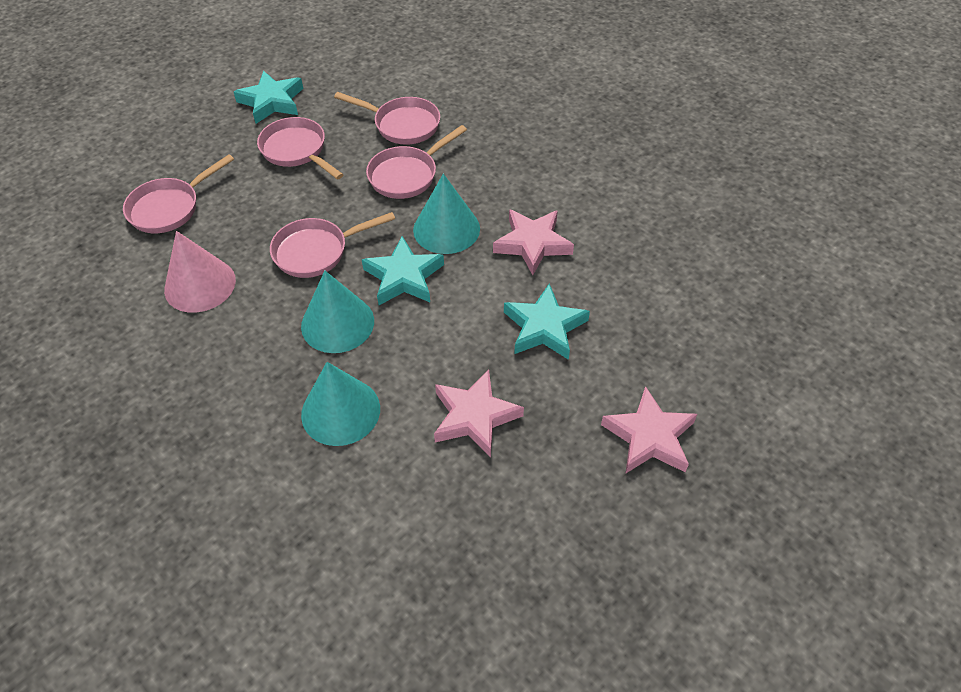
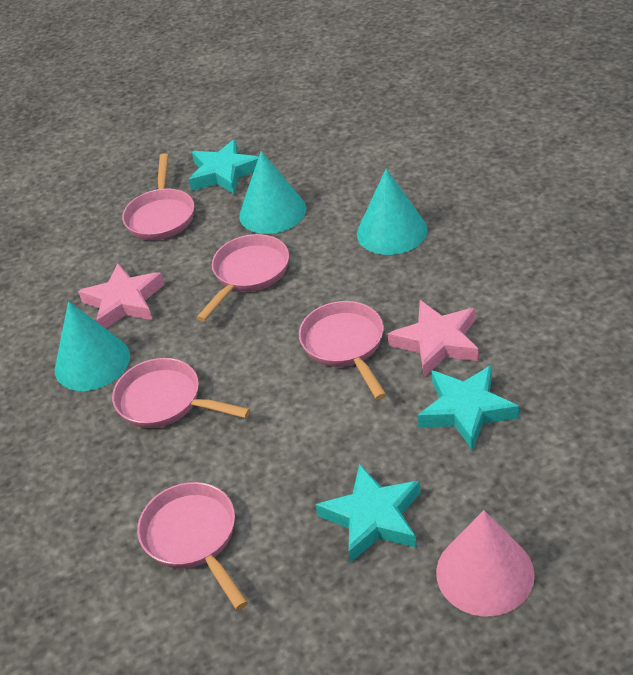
pink star: 3 -> 2

